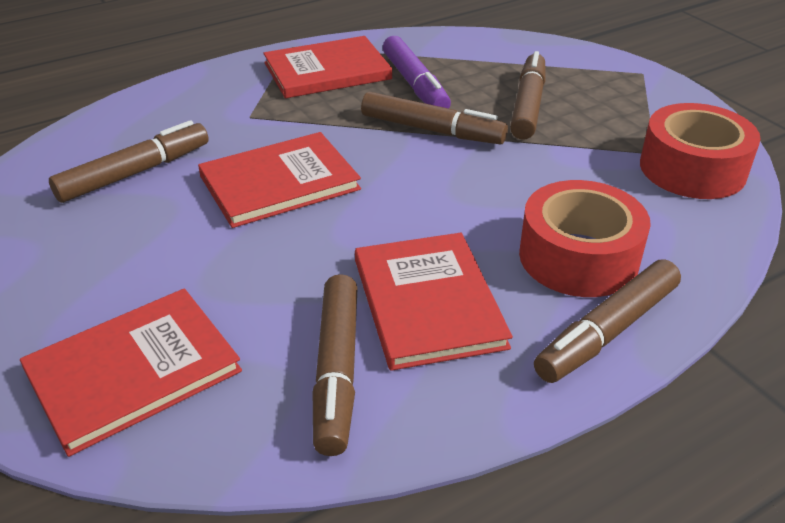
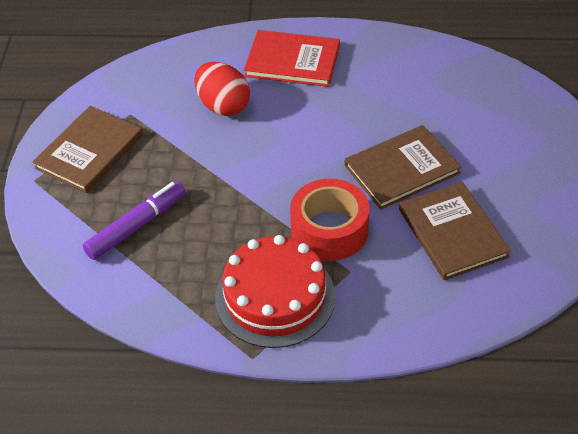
brown book: 0 -> 3
brown marker: 5 -> 0
red book: 4 -> 1
red cake: 0 -> 1
red egg: 0 -> 1
red tape: 2 -> 1

